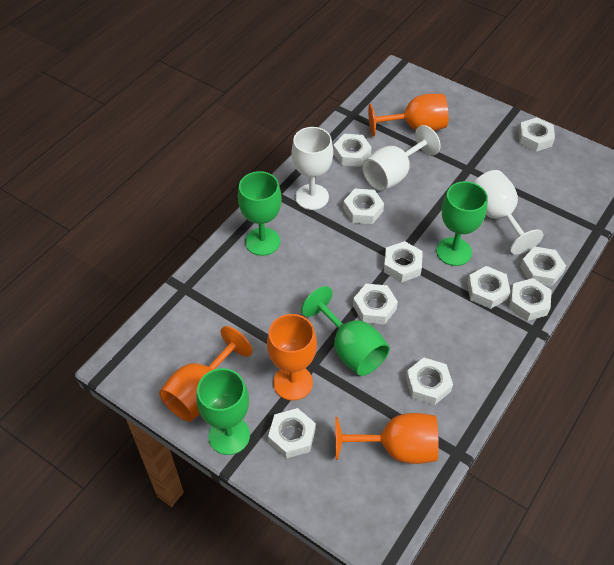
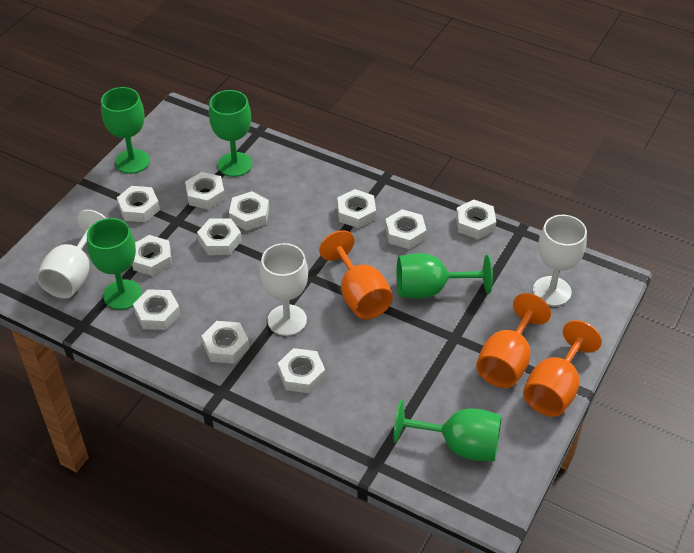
green goblet: 4 -> 5
orange goblet: 4 -> 3
white nut: 10 -> 11

